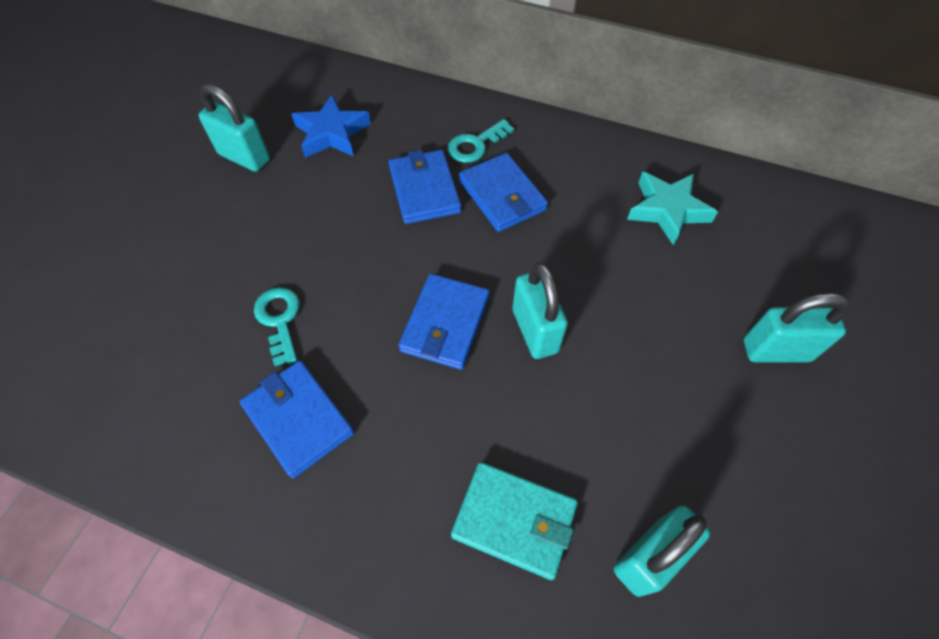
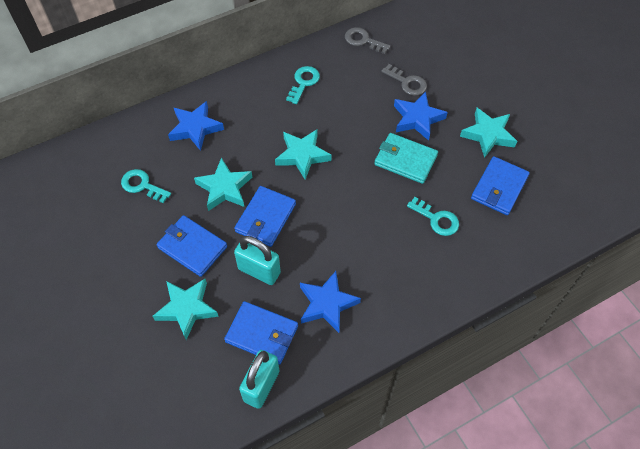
blue star: 1 -> 3
grey key: 0 -> 2
turquoise key: 2 -> 3
turquoise padlock: 4 -> 2
turquoise star: 1 -> 4

